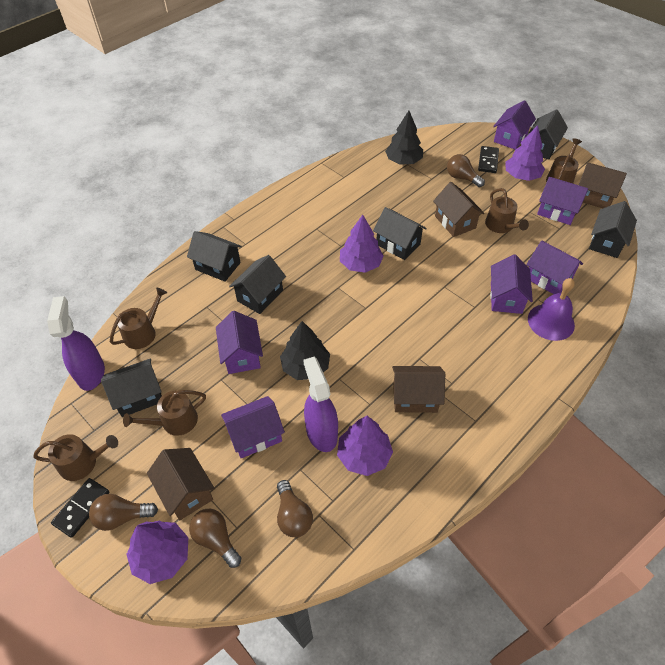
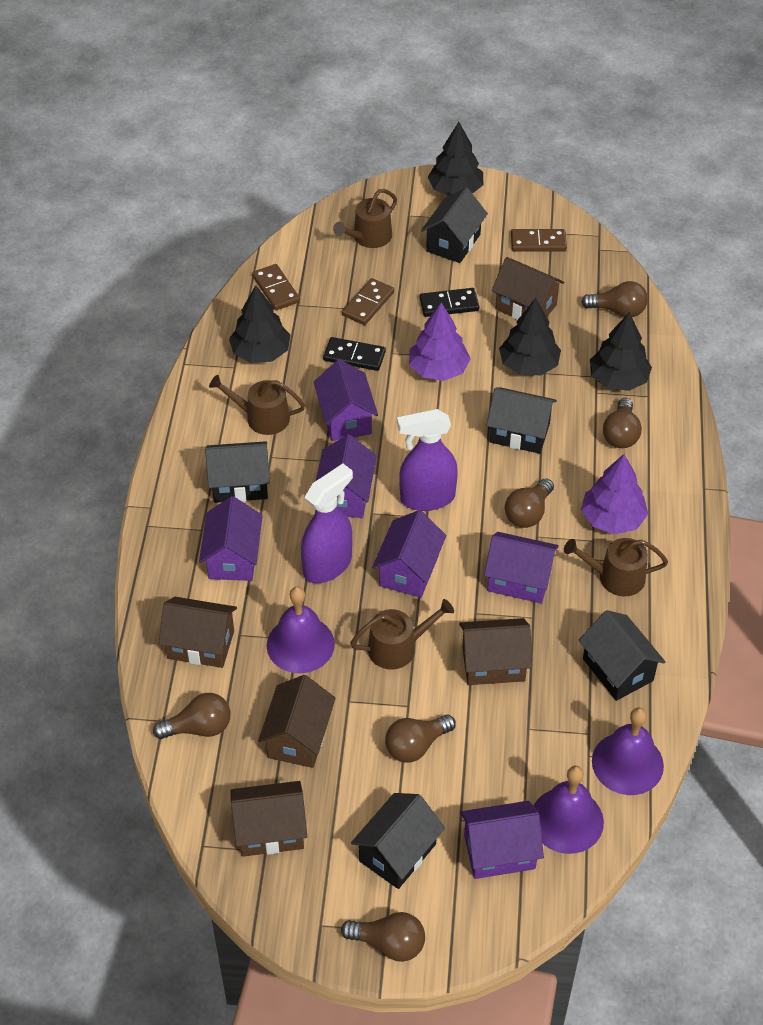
black house: 6 -> 5
black tree: 2 -> 4
brown domino: 0 -> 3
brown house: 4 -> 5
brown light bulb: 4 -> 6
brown watering can: 5 -> 4
purple bell: 1 -> 3
purple tree: 4 -> 2

